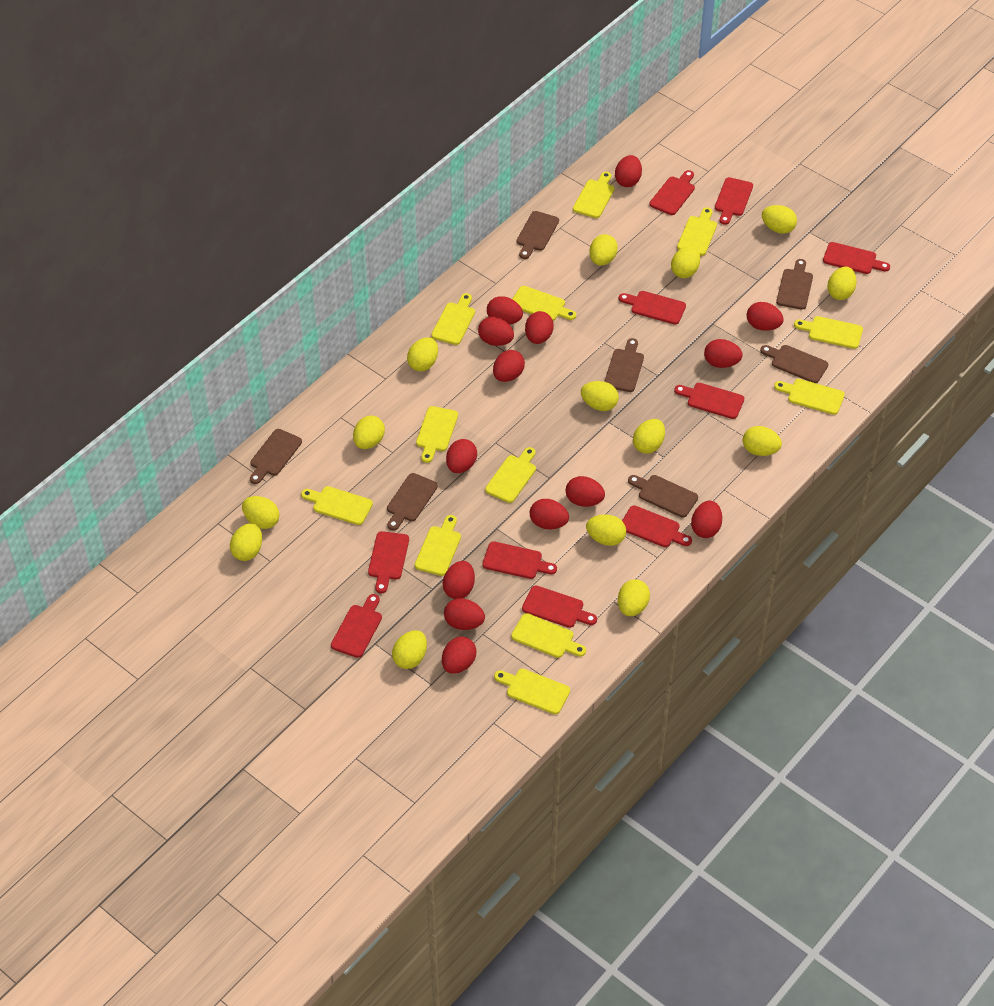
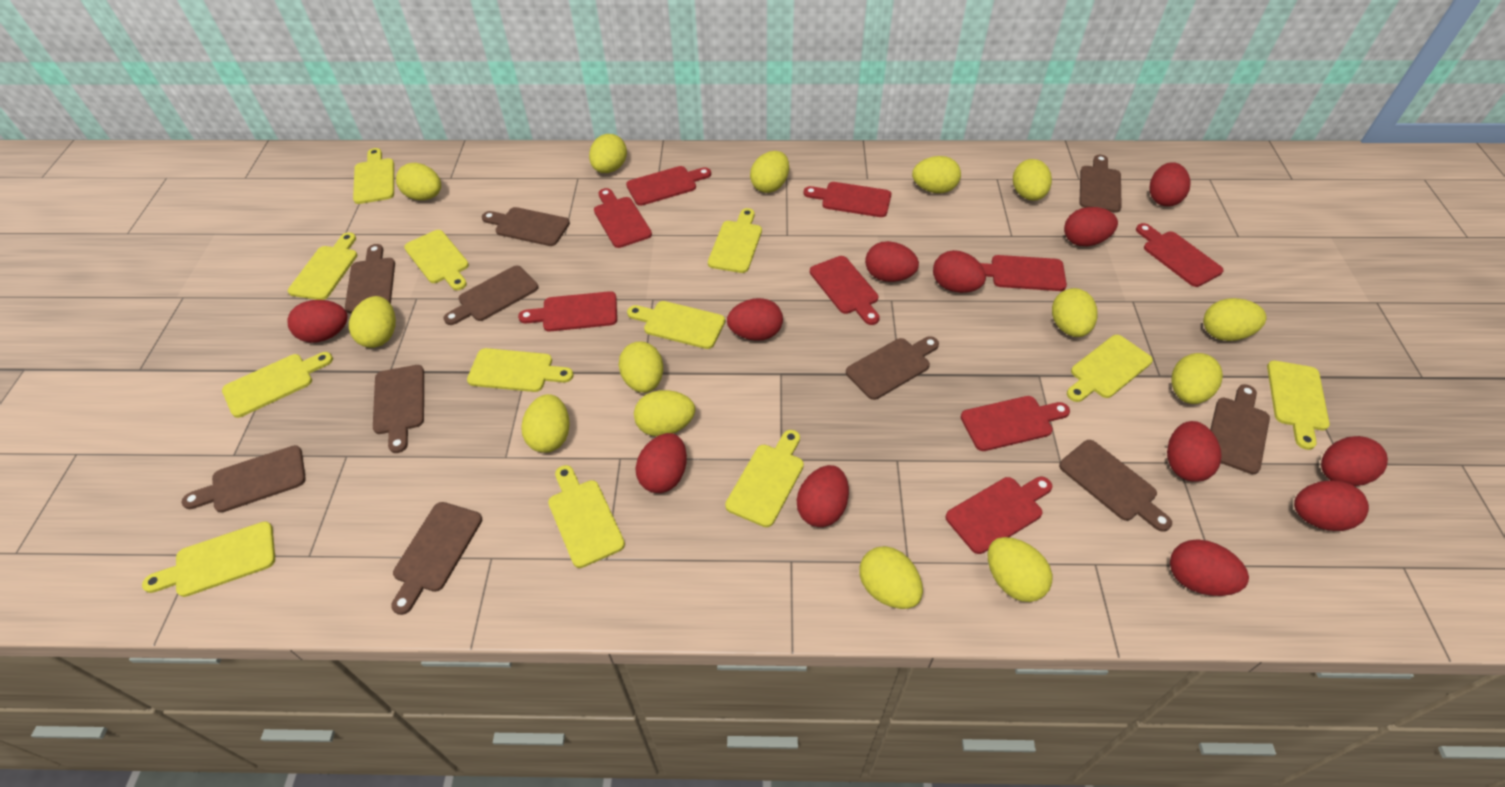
brown cutting board: 7 -> 10
red cutting board: 10 -> 9
red egg: 14 -> 12

